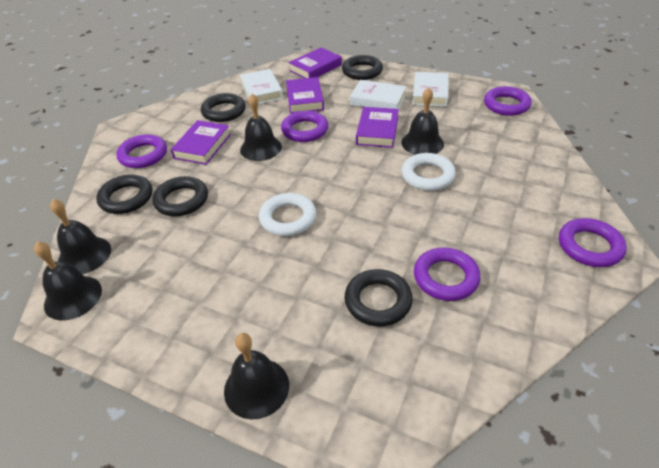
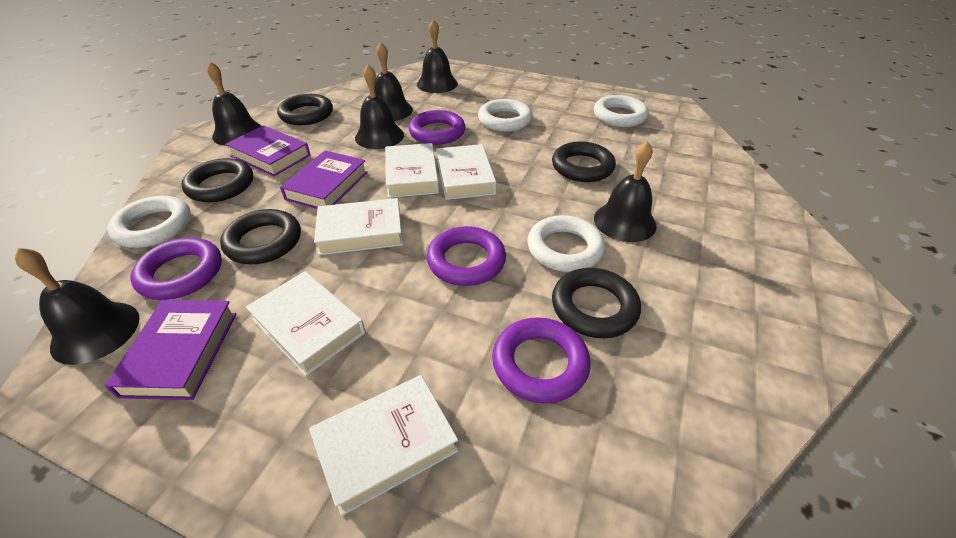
black bell: 5 -> 6
purple book: 4 -> 3
purple ring: 5 -> 4
white book: 3 -> 5
white ring: 2 -> 4

